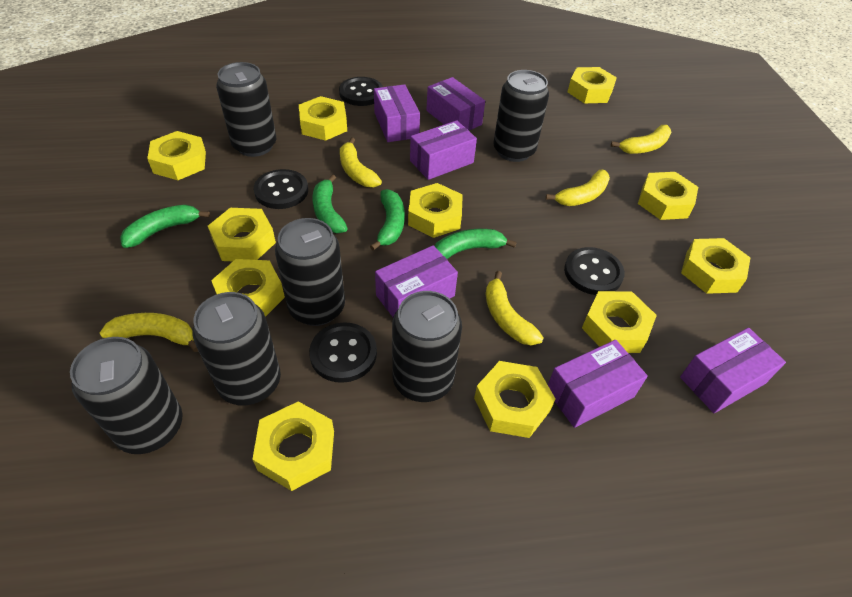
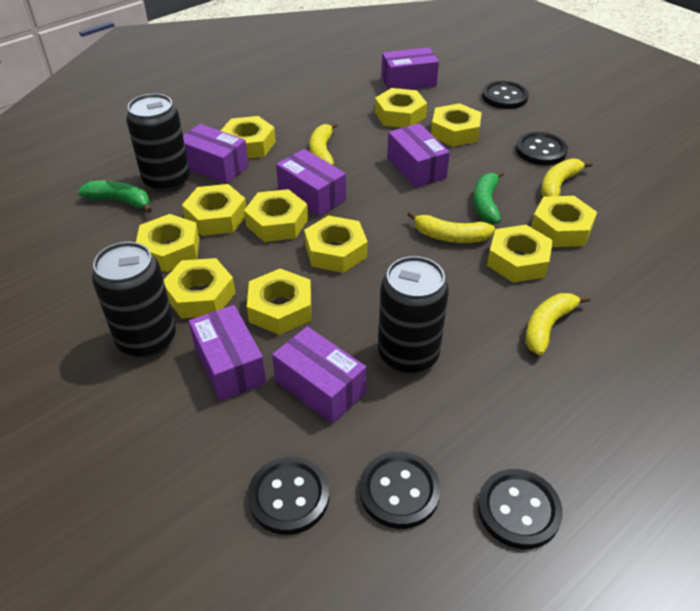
black button: 4 -> 5
black can: 6 -> 3
green banana: 4 -> 2
yellow banana: 5 -> 4

